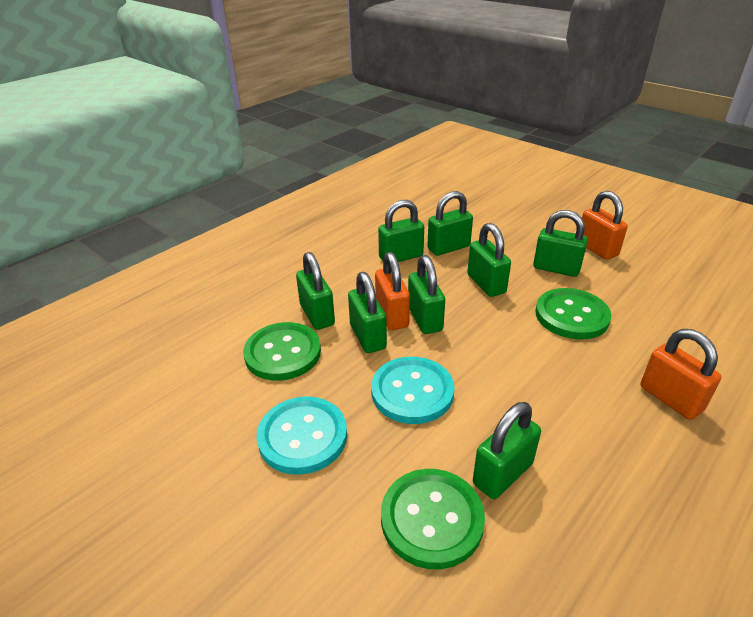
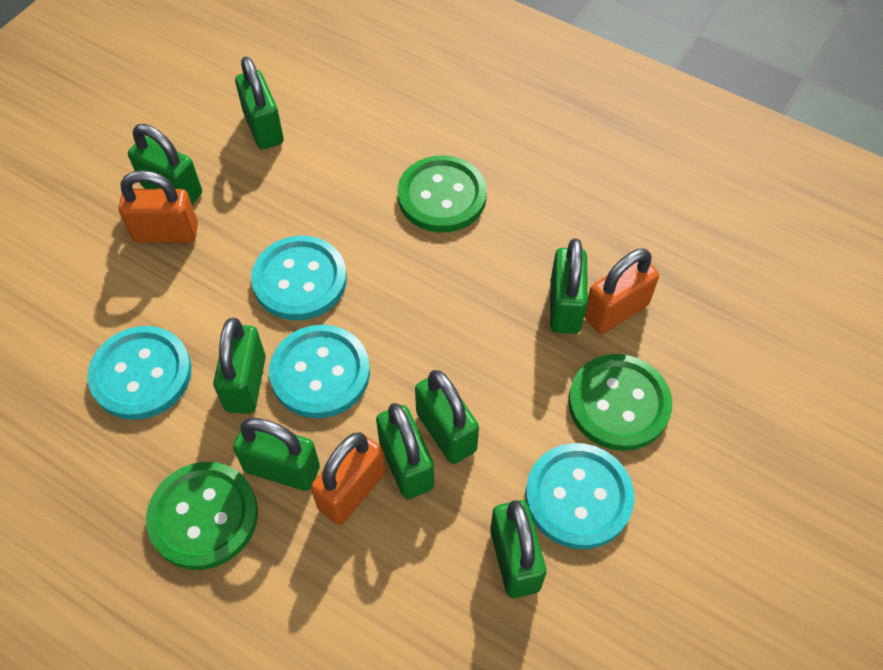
turquoise button: 2 -> 4

